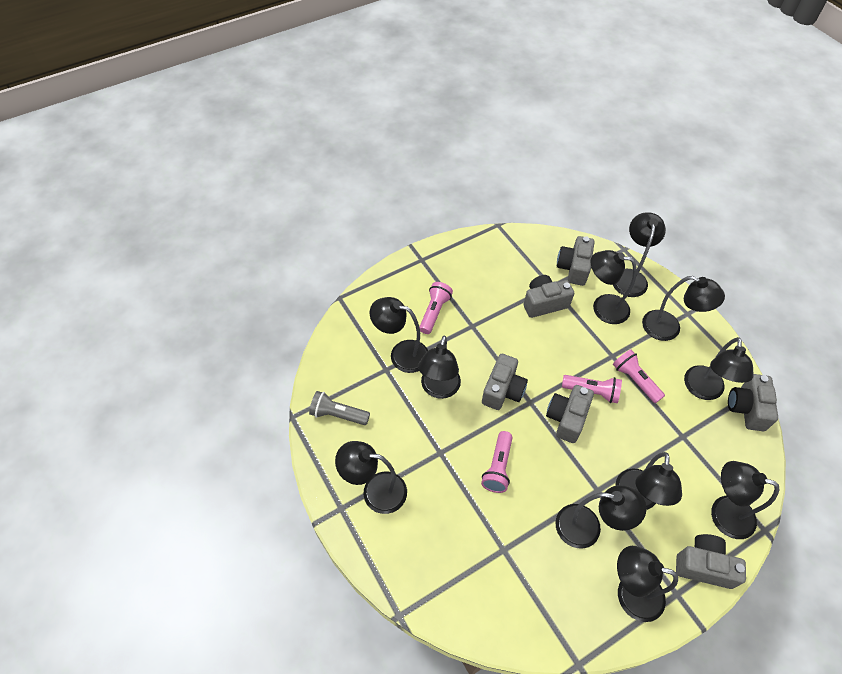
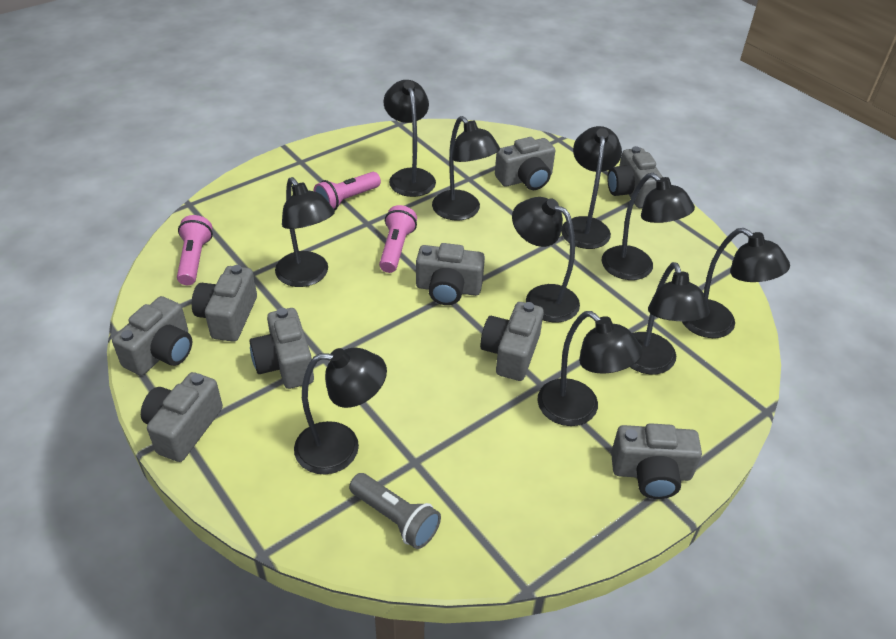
black lamp: 11 -> 10
grey camera: 6 -> 9
pink flashlight: 4 -> 3

